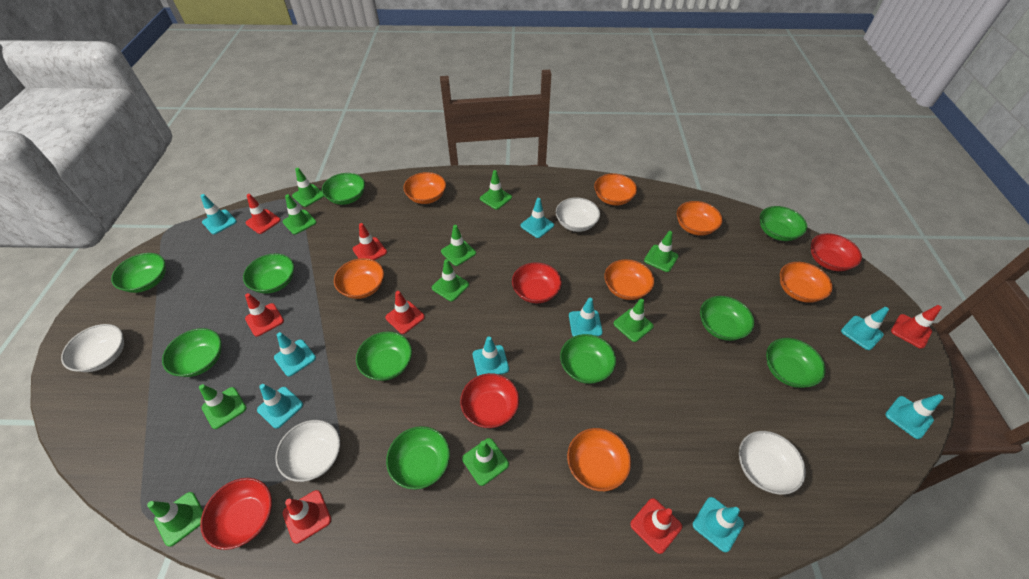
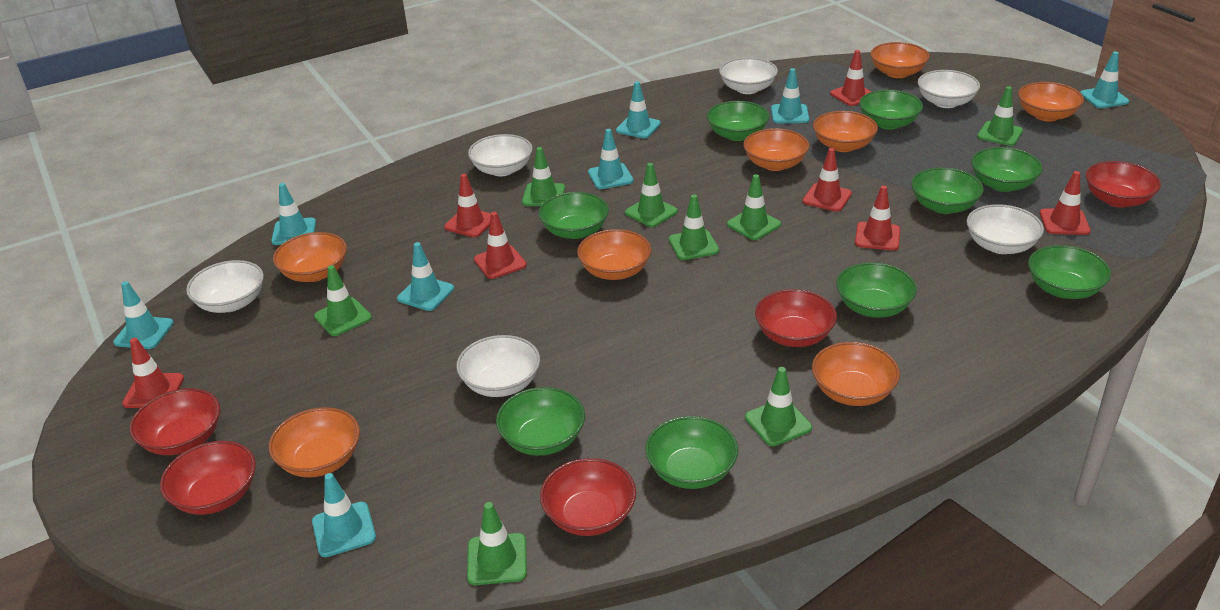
green bowl: 10 -> 9
green traffic cone: 10 -> 8
orange bowl: 7 -> 8
red bowl: 4 -> 5
turquoise traffic cone: 9 -> 8
white bowl: 4 -> 6

